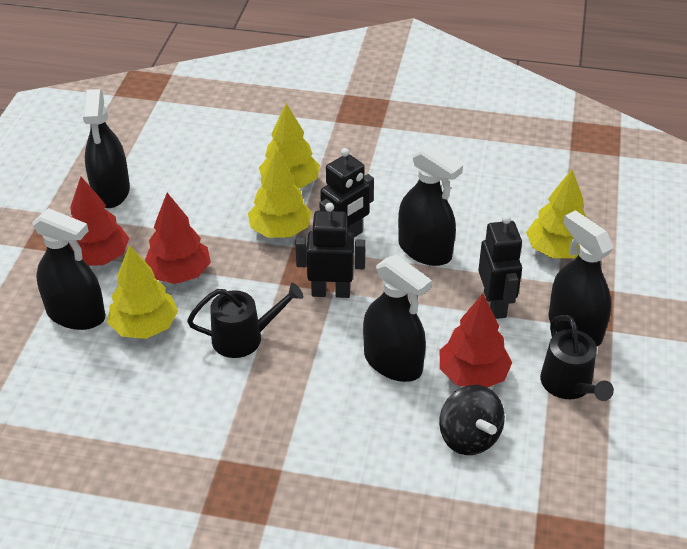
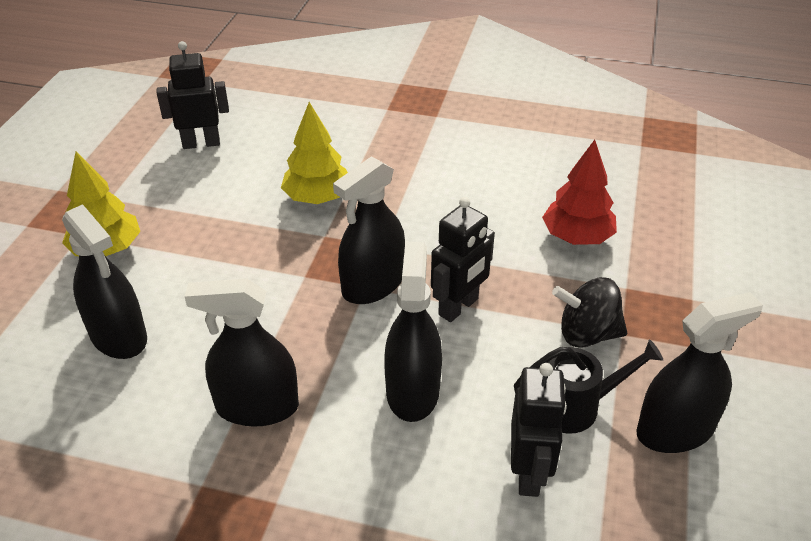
black watering can: 2 -> 1
red tree: 3 -> 1
yellow tree: 4 -> 2

